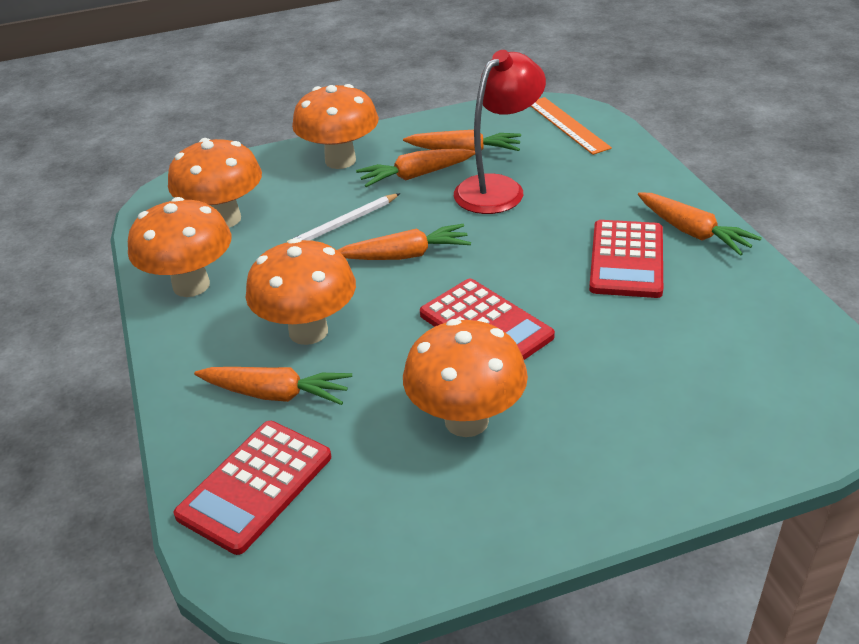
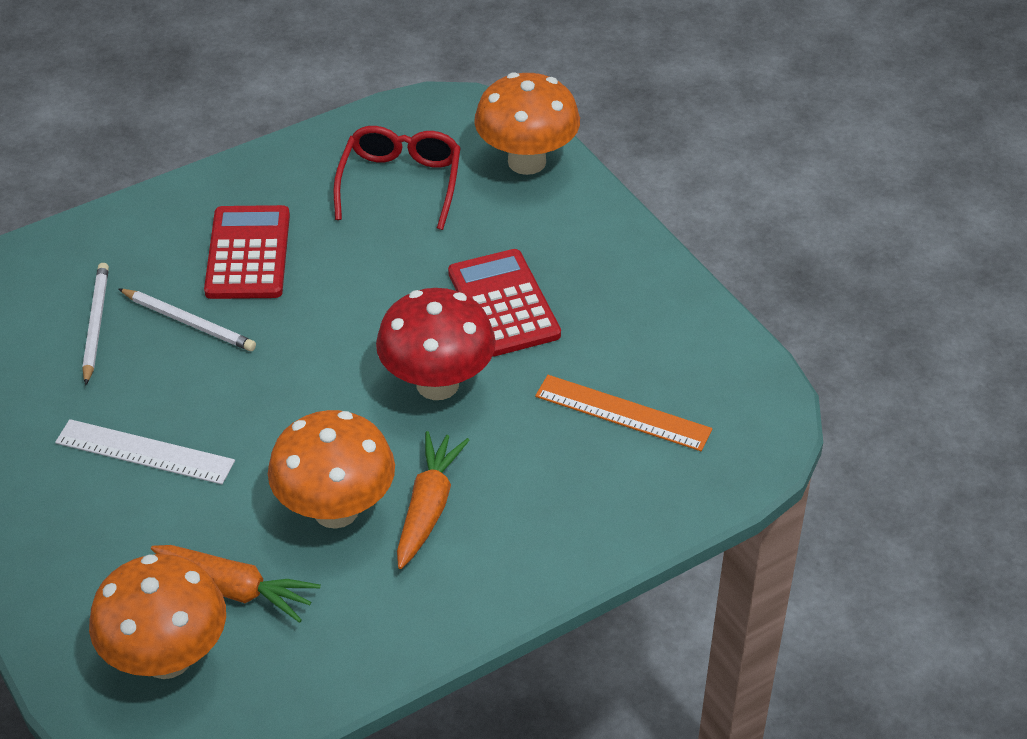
orange carrot: 5 -> 2
orange mushroom: 5 -> 3
red calculator: 3 -> 2
red glasses: 0 -> 1
red lamp: 1 -> 0
red mushroom: 0 -> 1
white pencil: 1 -> 2
white ruler: 0 -> 1

